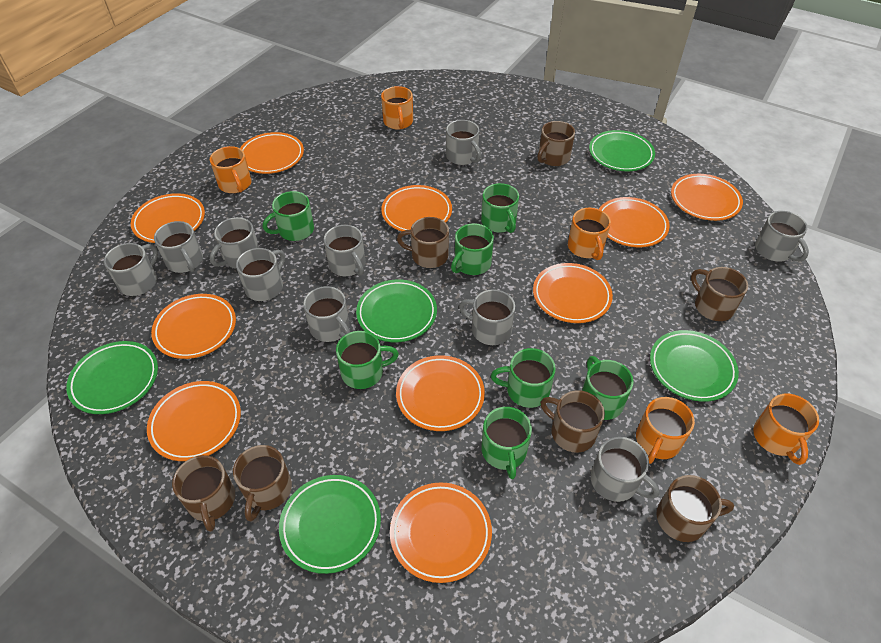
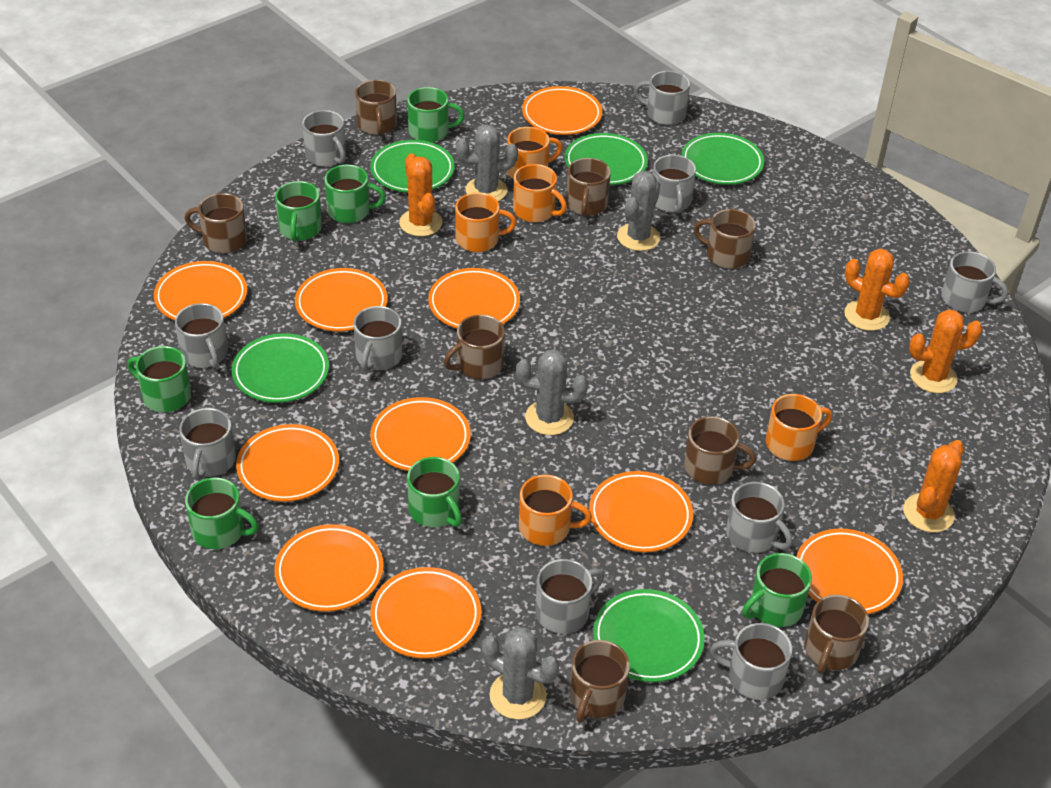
brown mug: 7 -> 8
grey cactus: 0 -> 4
orange cactus: 0 -> 4

